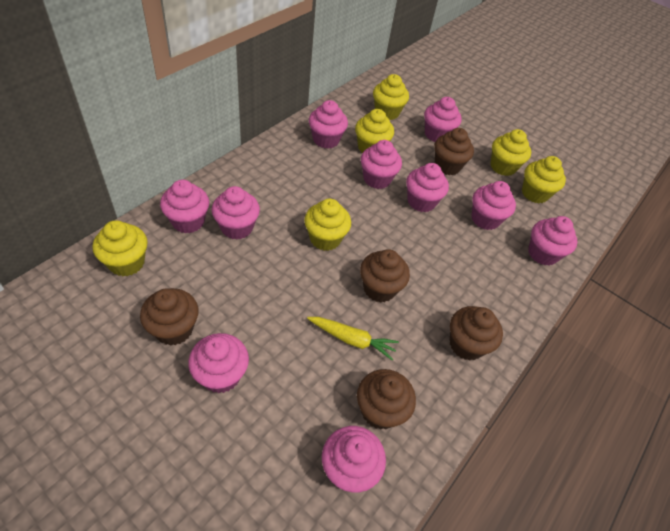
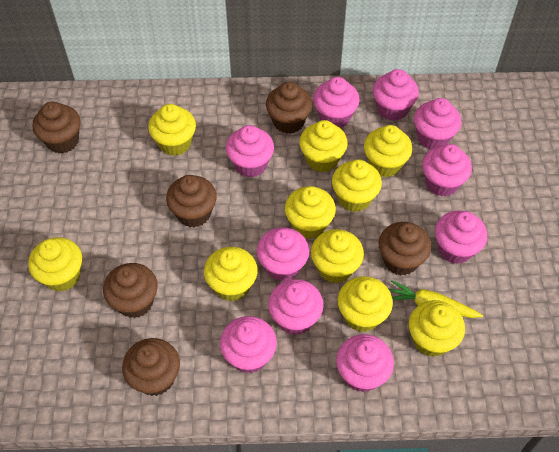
brown cupcake: 5 -> 6
yellow cupcake: 6 -> 10

